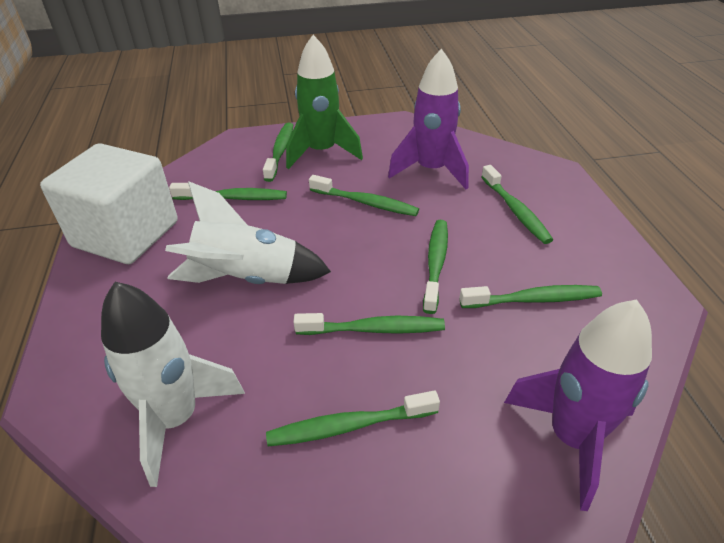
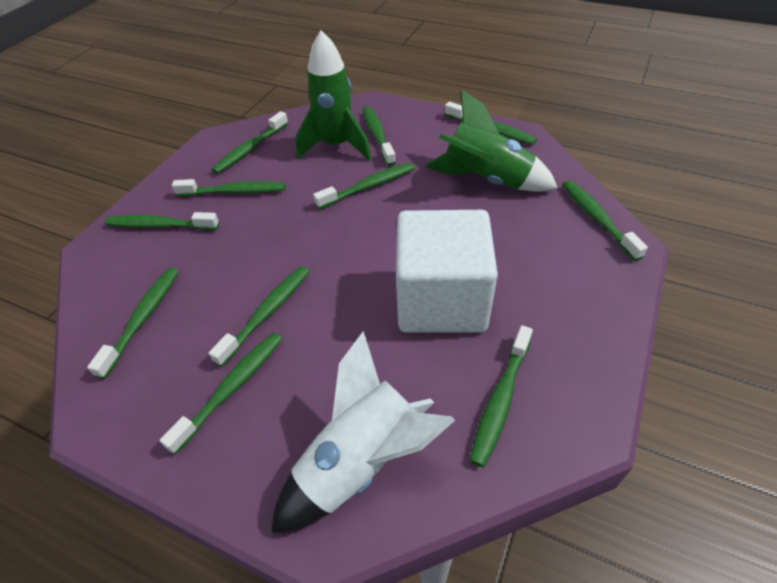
green rocket: 1 -> 2
green toothbrush: 8 -> 11
purple rocket: 2 -> 0
white rocket: 2 -> 1

